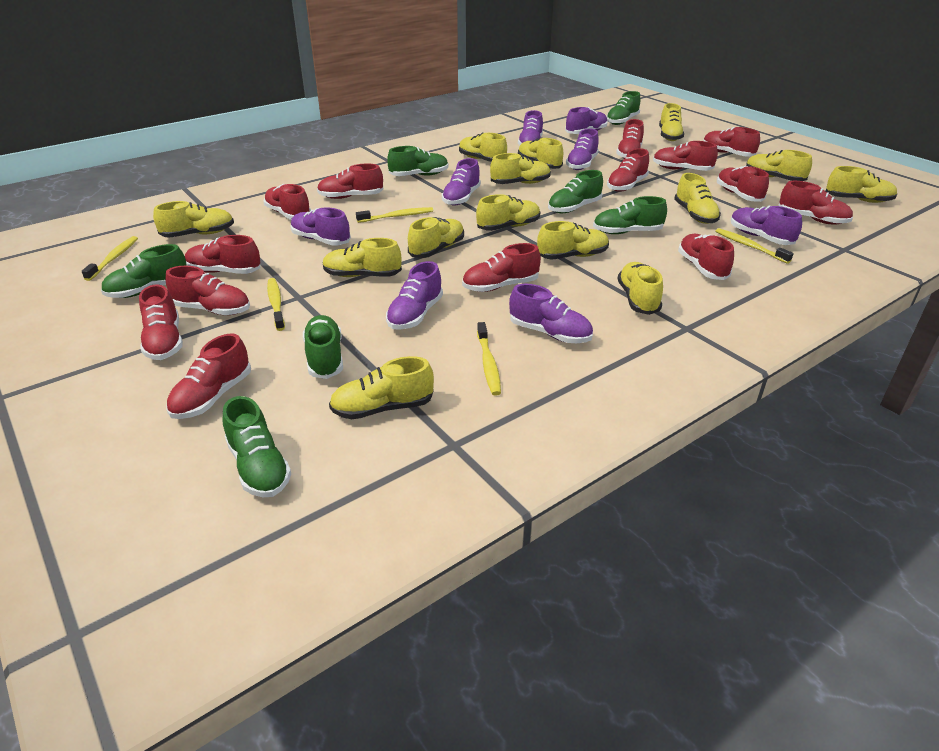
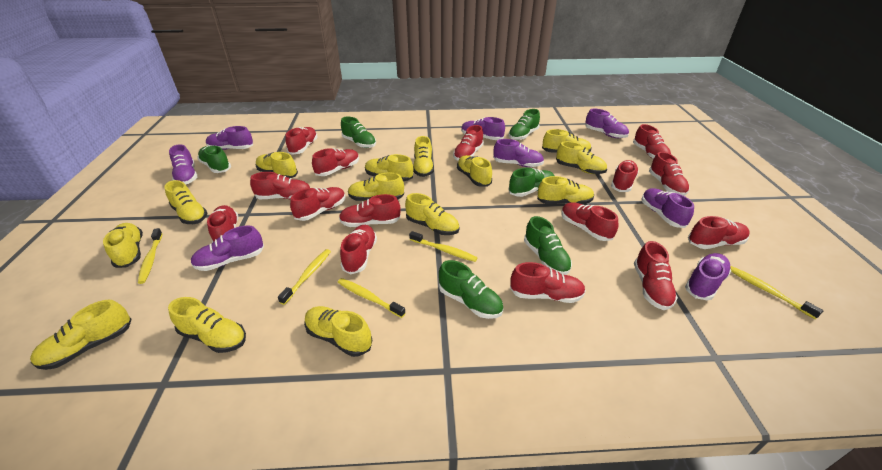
green shoe: 7 -> 6
red shoe: 14 -> 15

